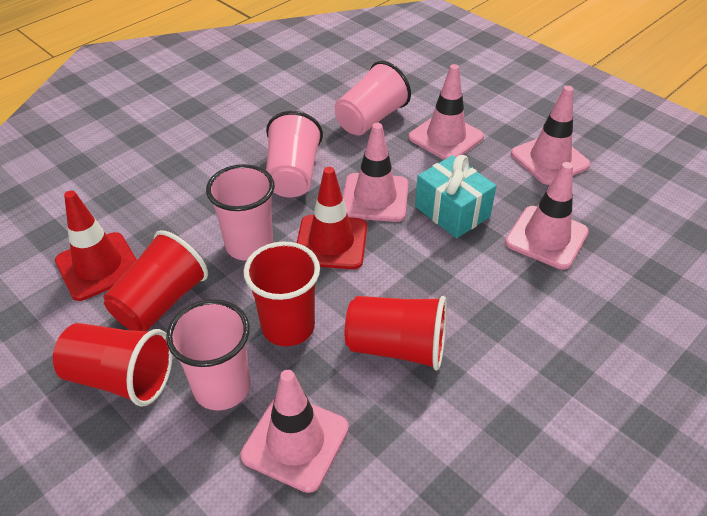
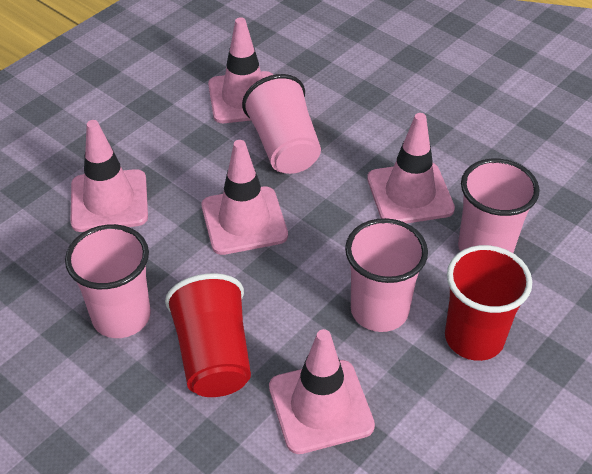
red cup: 4 -> 2
red traffic cone: 2 -> 0
turquoise gift: 1 -> 0

